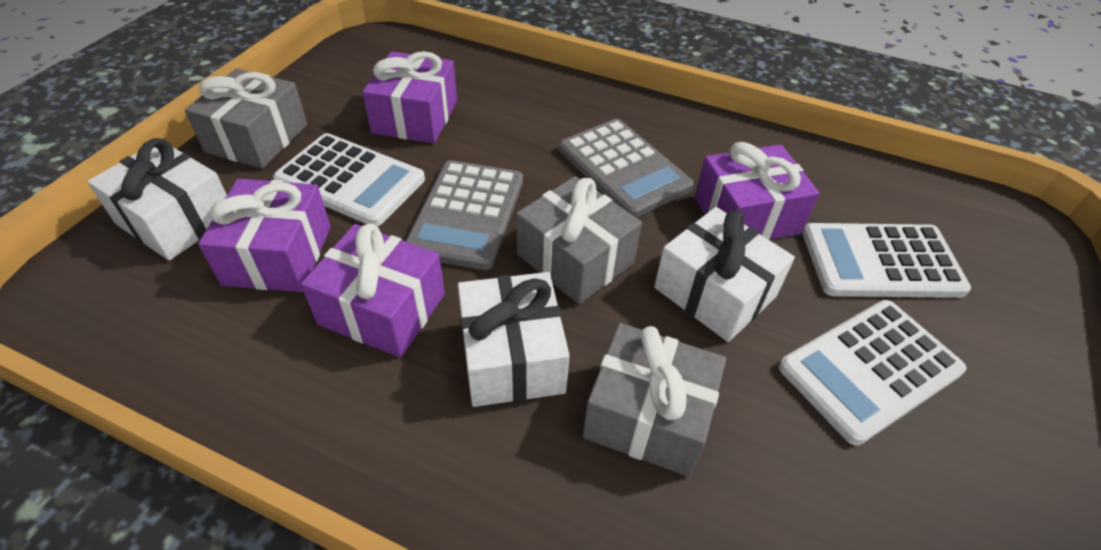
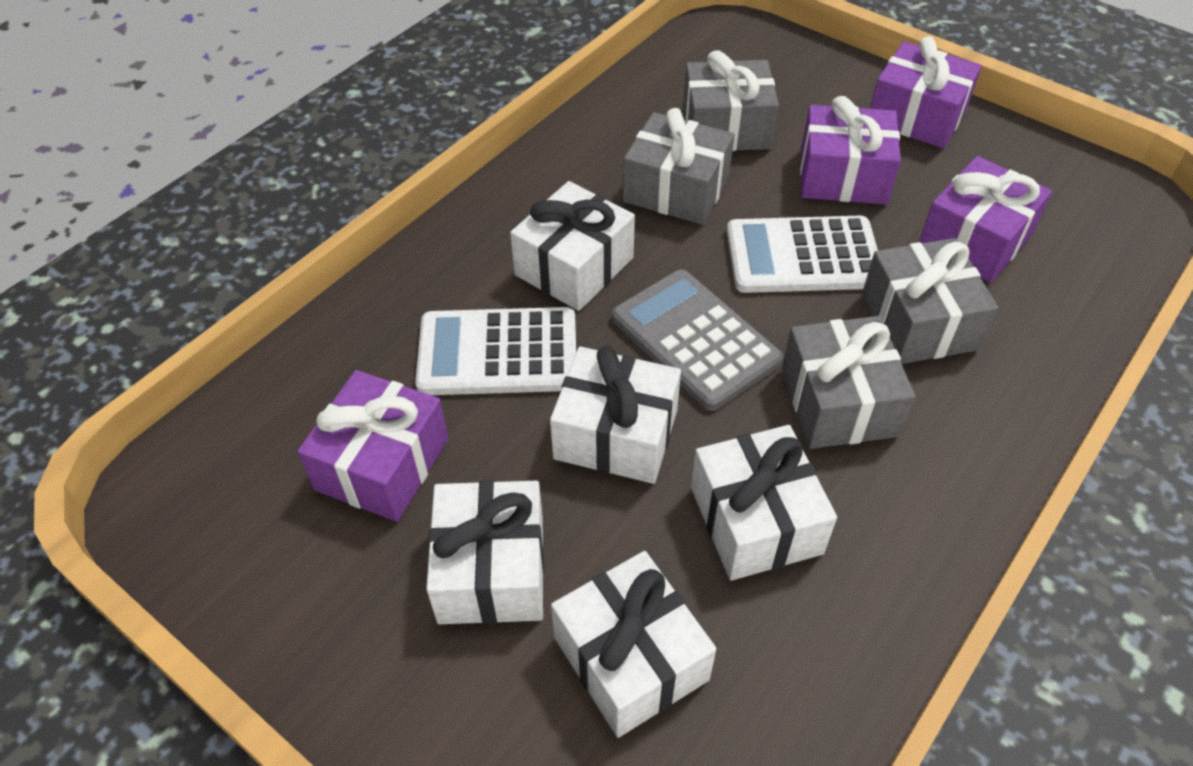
grey calculator: 2 -> 1
grey gift: 3 -> 4
white calculator: 3 -> 2
white gift: 3 -> 5

